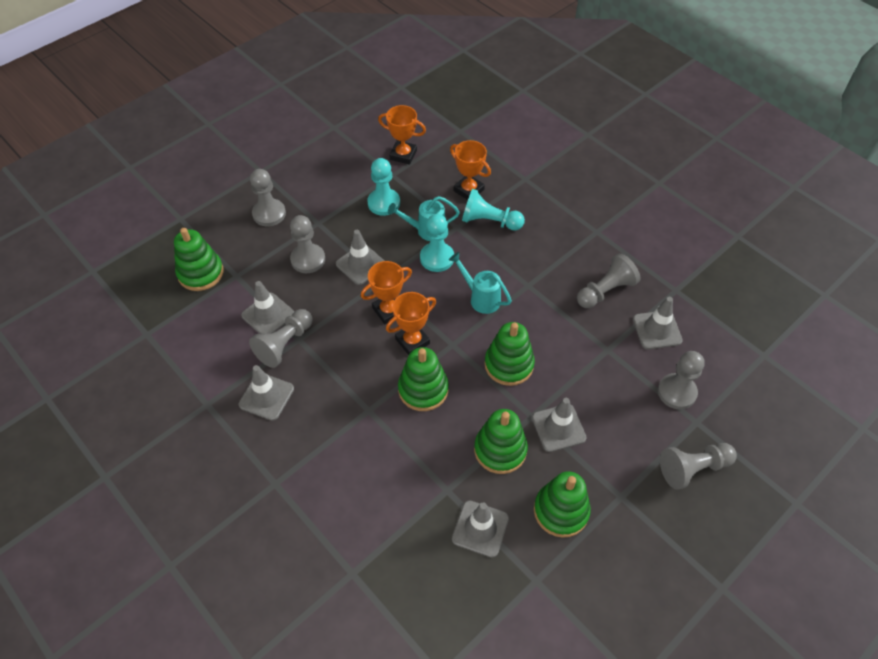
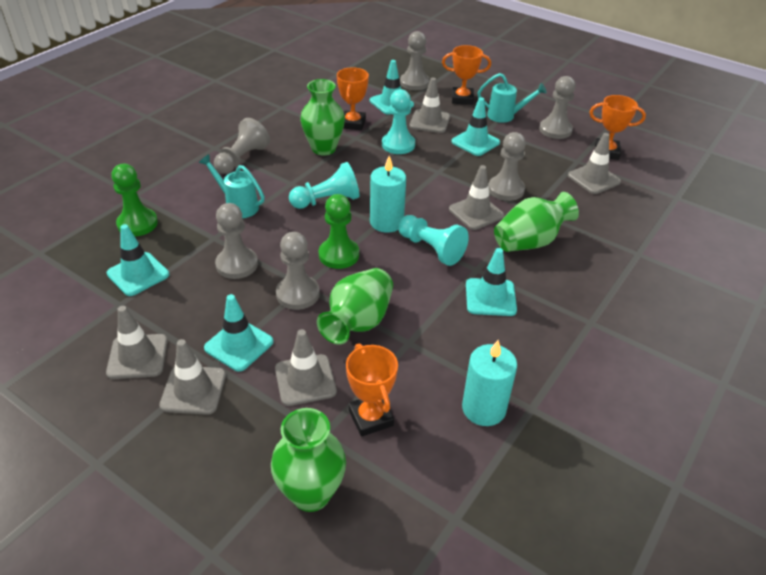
green pawn: 0 -> 2
green stacking toy: 5 -> 0
green vase: 0 -> 4
turquoise candle: 0 -> 2
turquoise traffic cone: 0 -> 5

